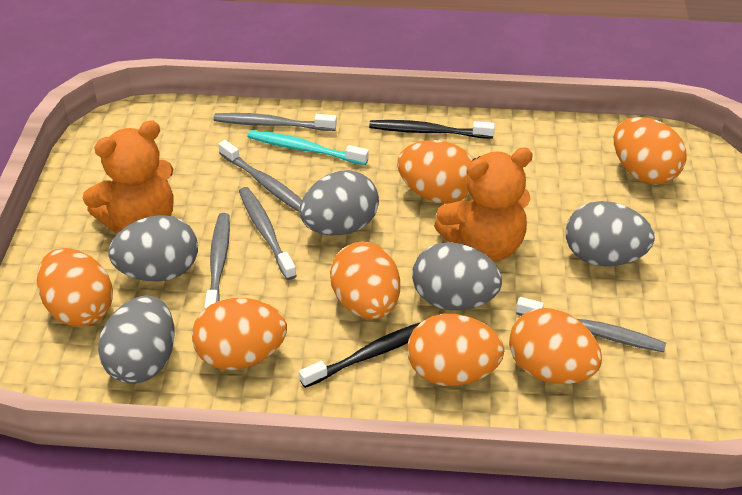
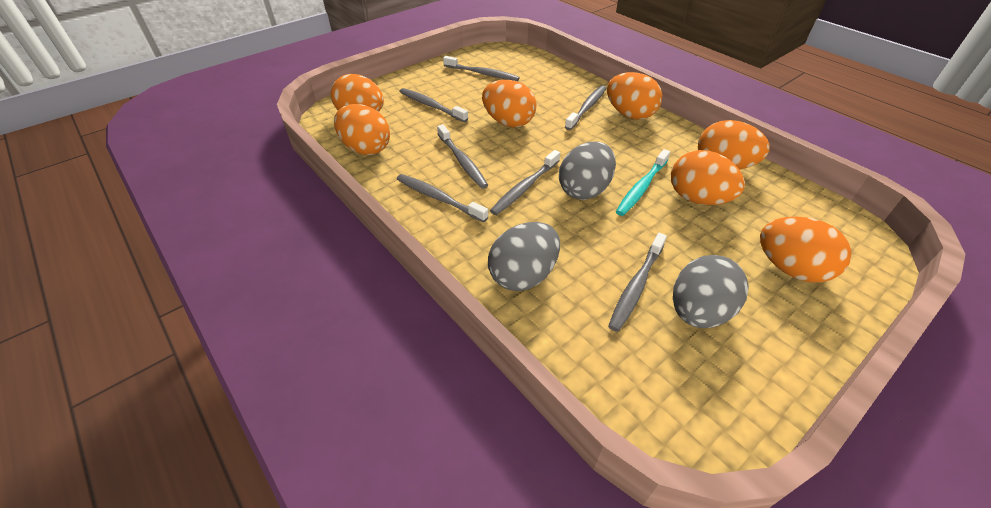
black toothbrush: 2 -> 0
grey egg: 5 -> 3
grey toothbrush: 5 -> 7
orange teddy bear: 2 -> 0

